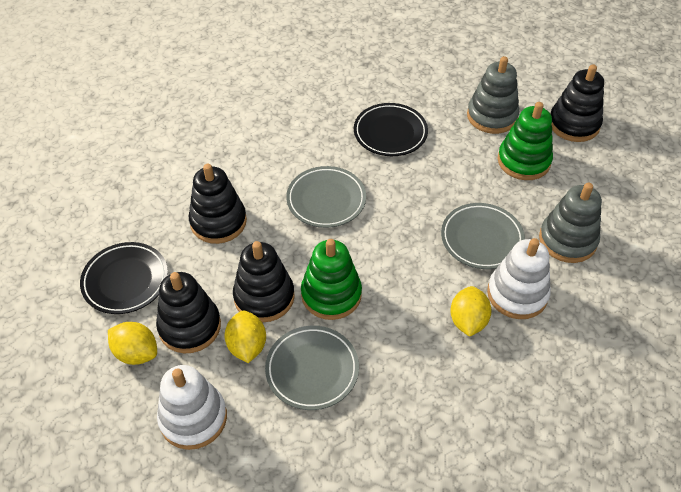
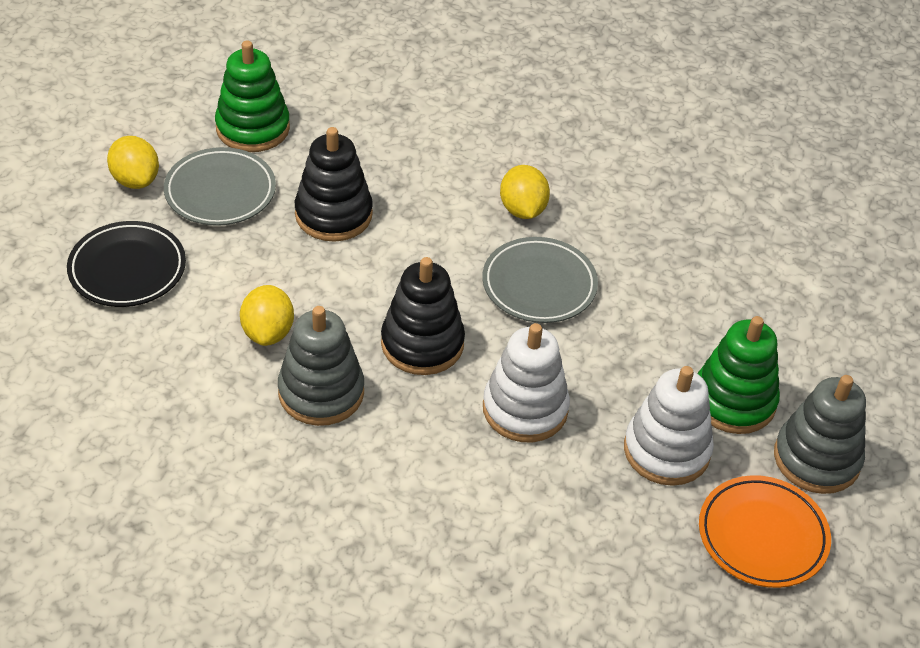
black plate: 2 -> 1
black stacking toy: 4 -> 2
grey plate: 3 -> 2
orange plate: 0 -> 1

